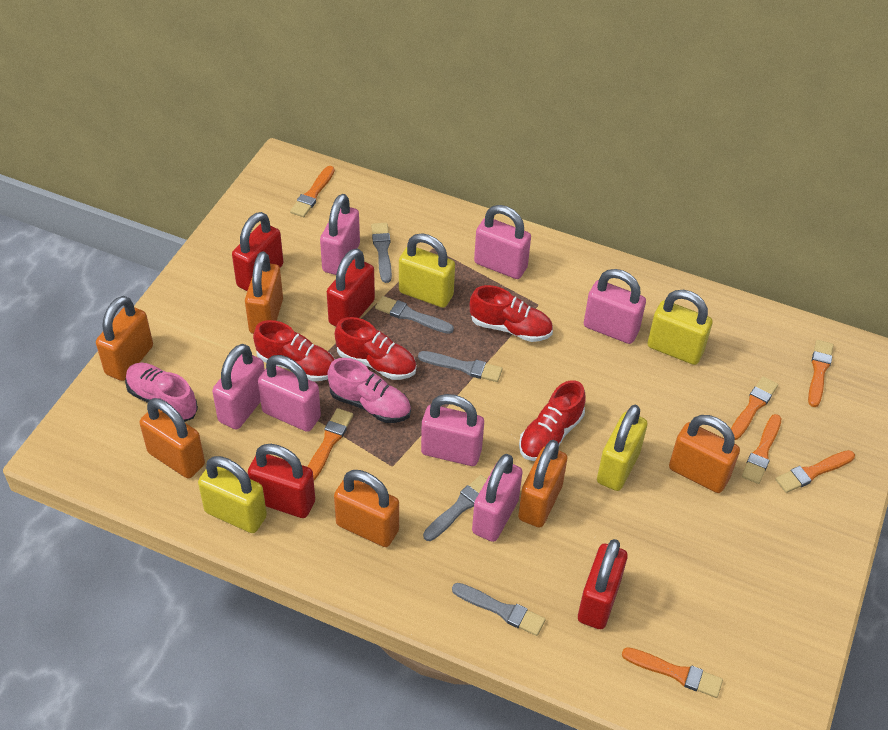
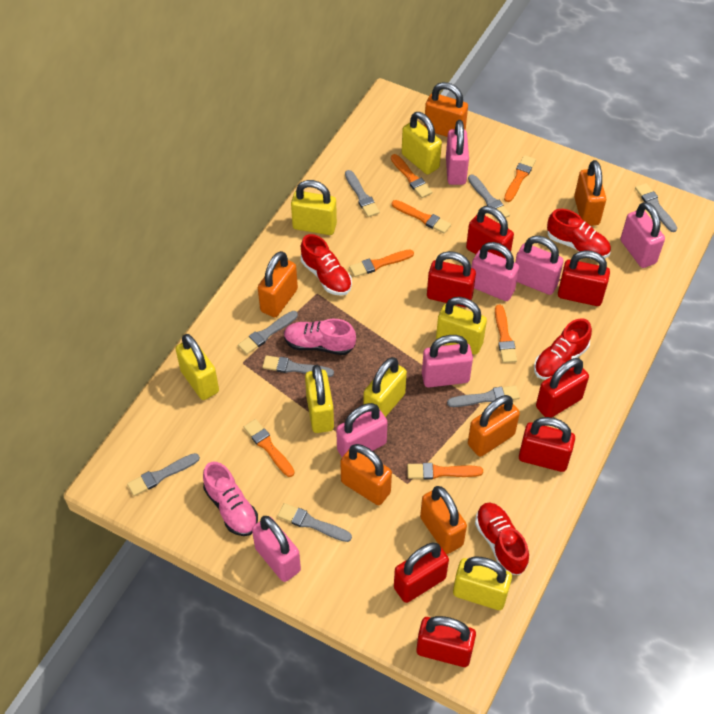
grey brush: 5 -> 8
red padlock: 4 -> 7
yellow padlock: 4 -> 7

